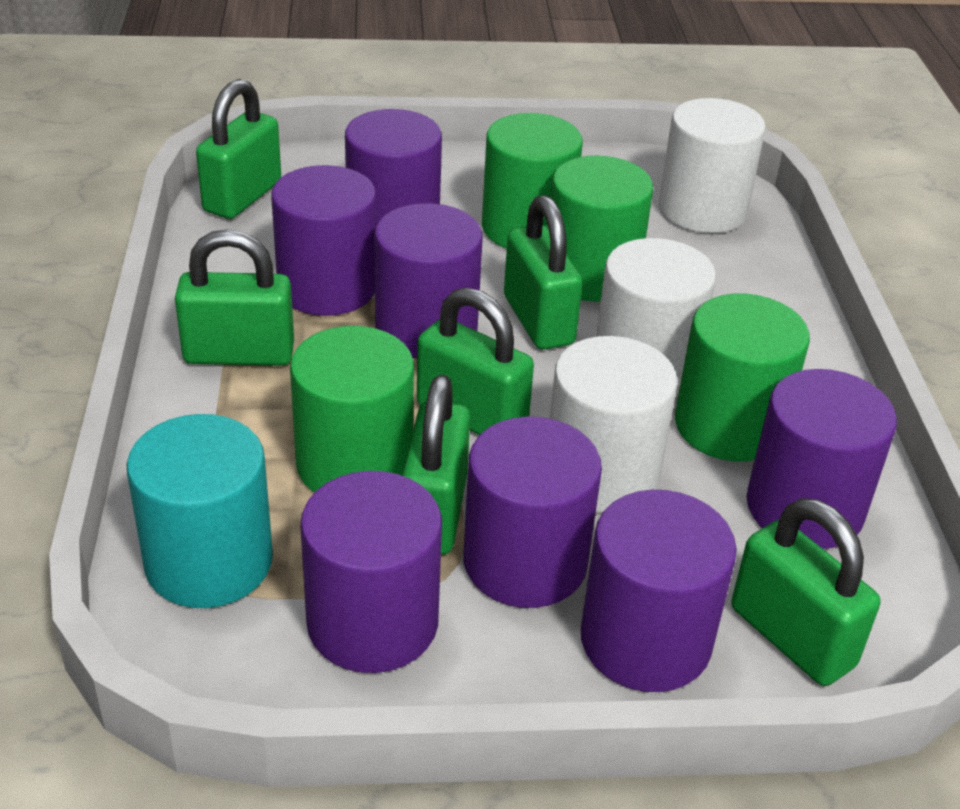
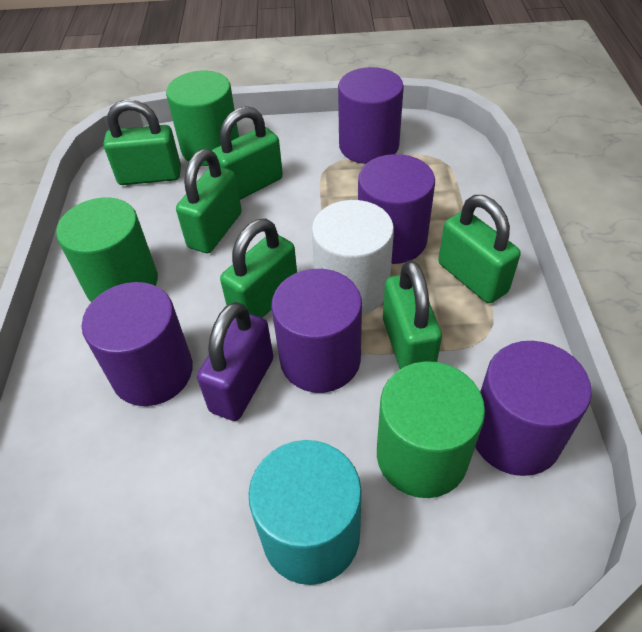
green cylinder: 4 -> 3
purple cylinder: 7 -> 5
purple padlock: 0 -> 1
white cylinder: 3 -> 1

